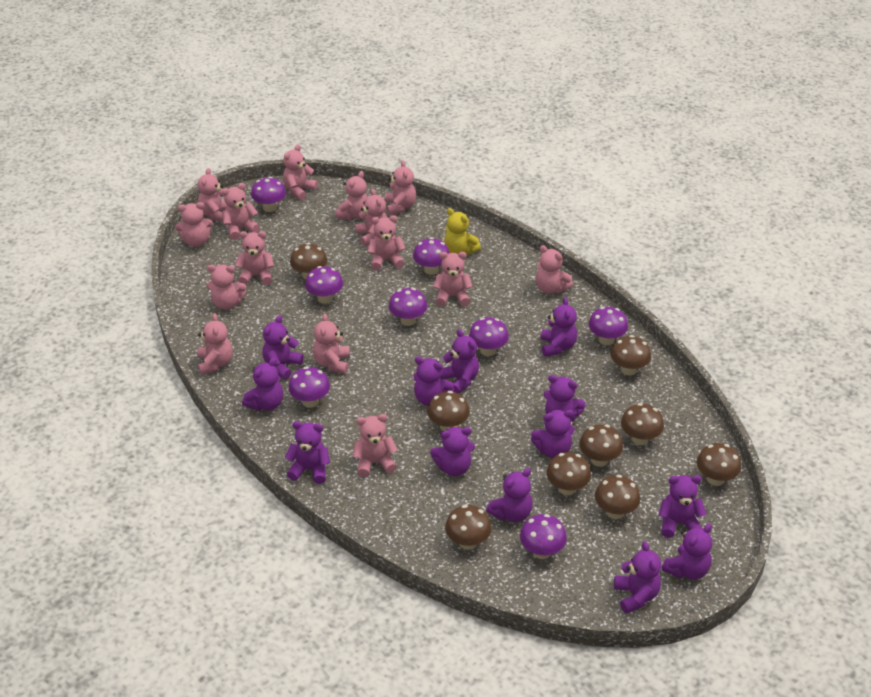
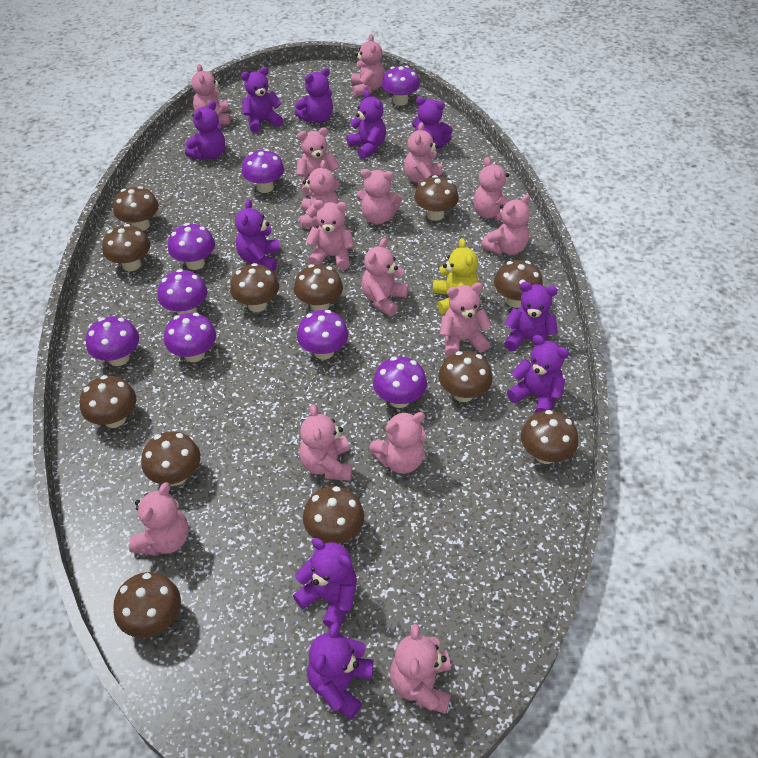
brown mushroom: 9 -> 12
purple teddy bear: 13 -> 10

